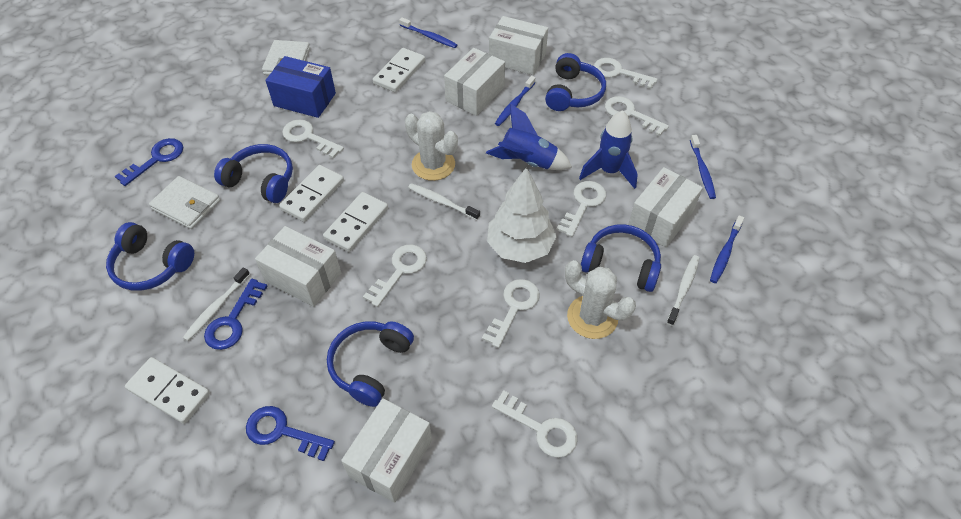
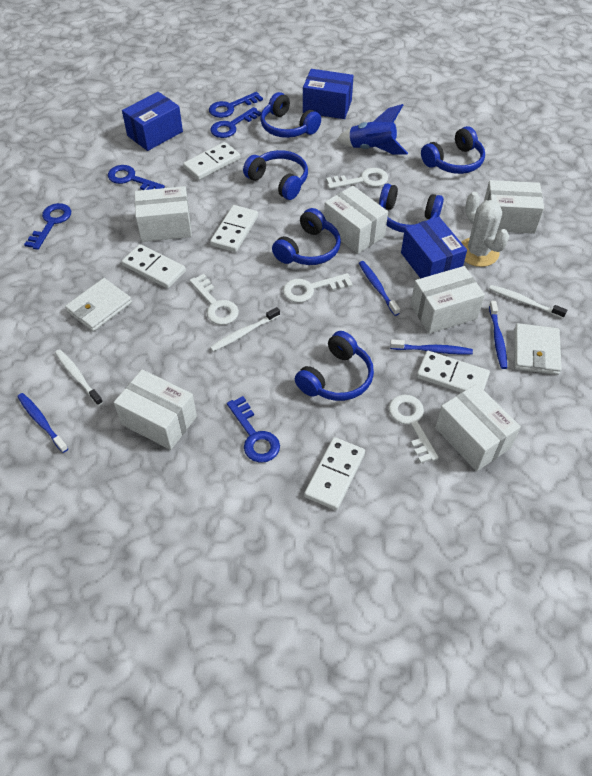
blue box: 1 -> 3
blue headphones: 5 -> 6
blue key: 3 -> 5
blue rocket: 2 -> 1
white box: 5 -> 6
white cactus: 2 -> 1
white domino: 4 -> 5
white key: 7 -> 4
white tree: 1 -> 0

